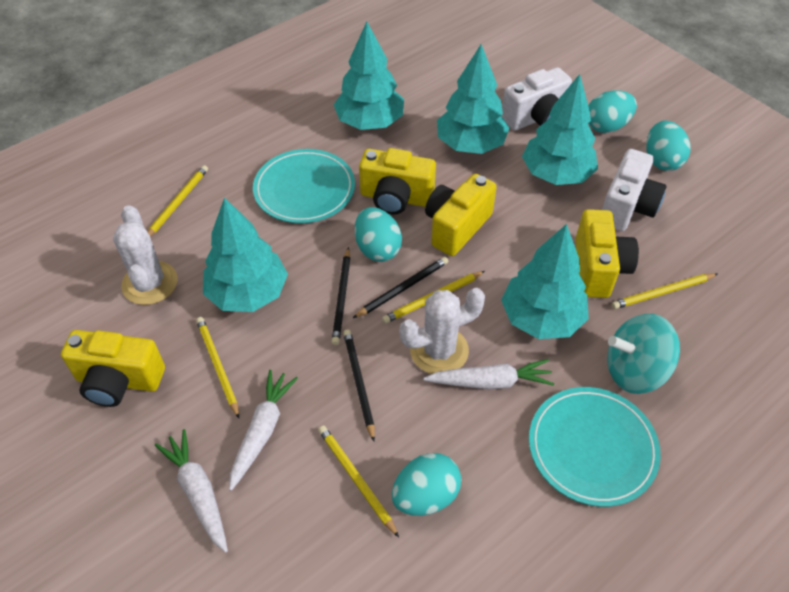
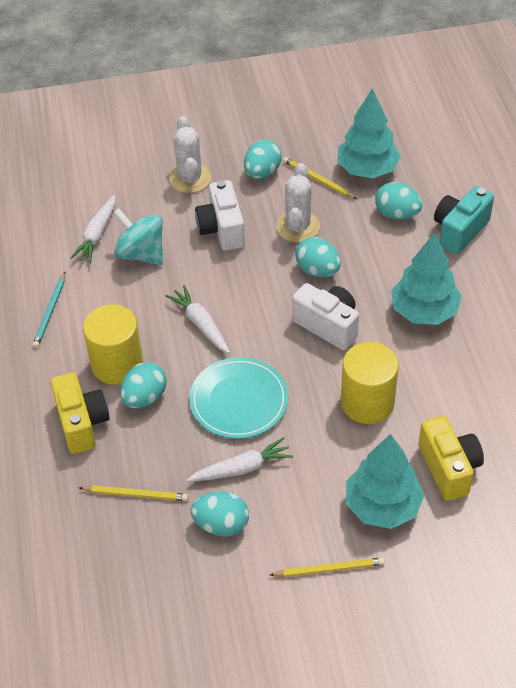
black pencil: 3 -> 0
turquoise camera: 0 -> 1
turquoise egg: 4 -> 5
turquoise pencil: 0 -> 1
turquoise plate: 2 -> 1
turquoise tree: 5 -> 3
yellow camera: 4 -> 2
yellow cylinder: 0 -> 2
yellow pencil: 5 -> 3

